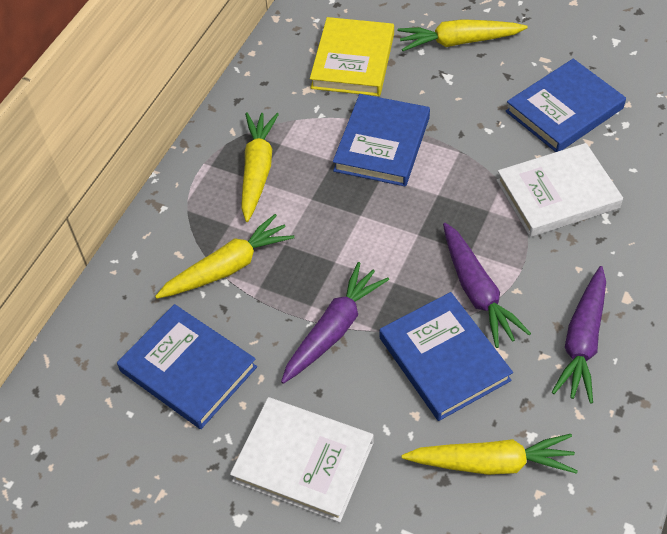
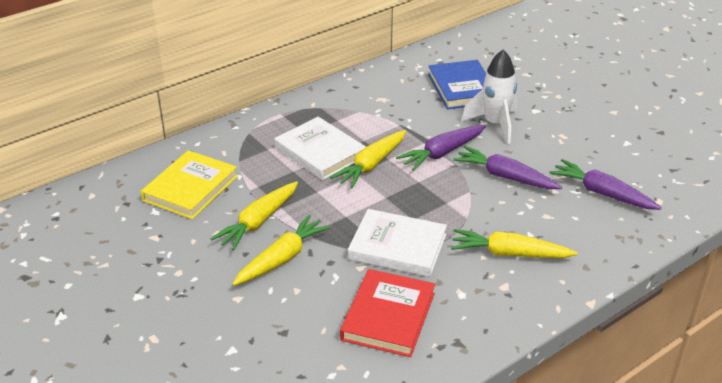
blue book: 4 -> 1
red book: 0 -> 1
white rocket: 0 -> 1

